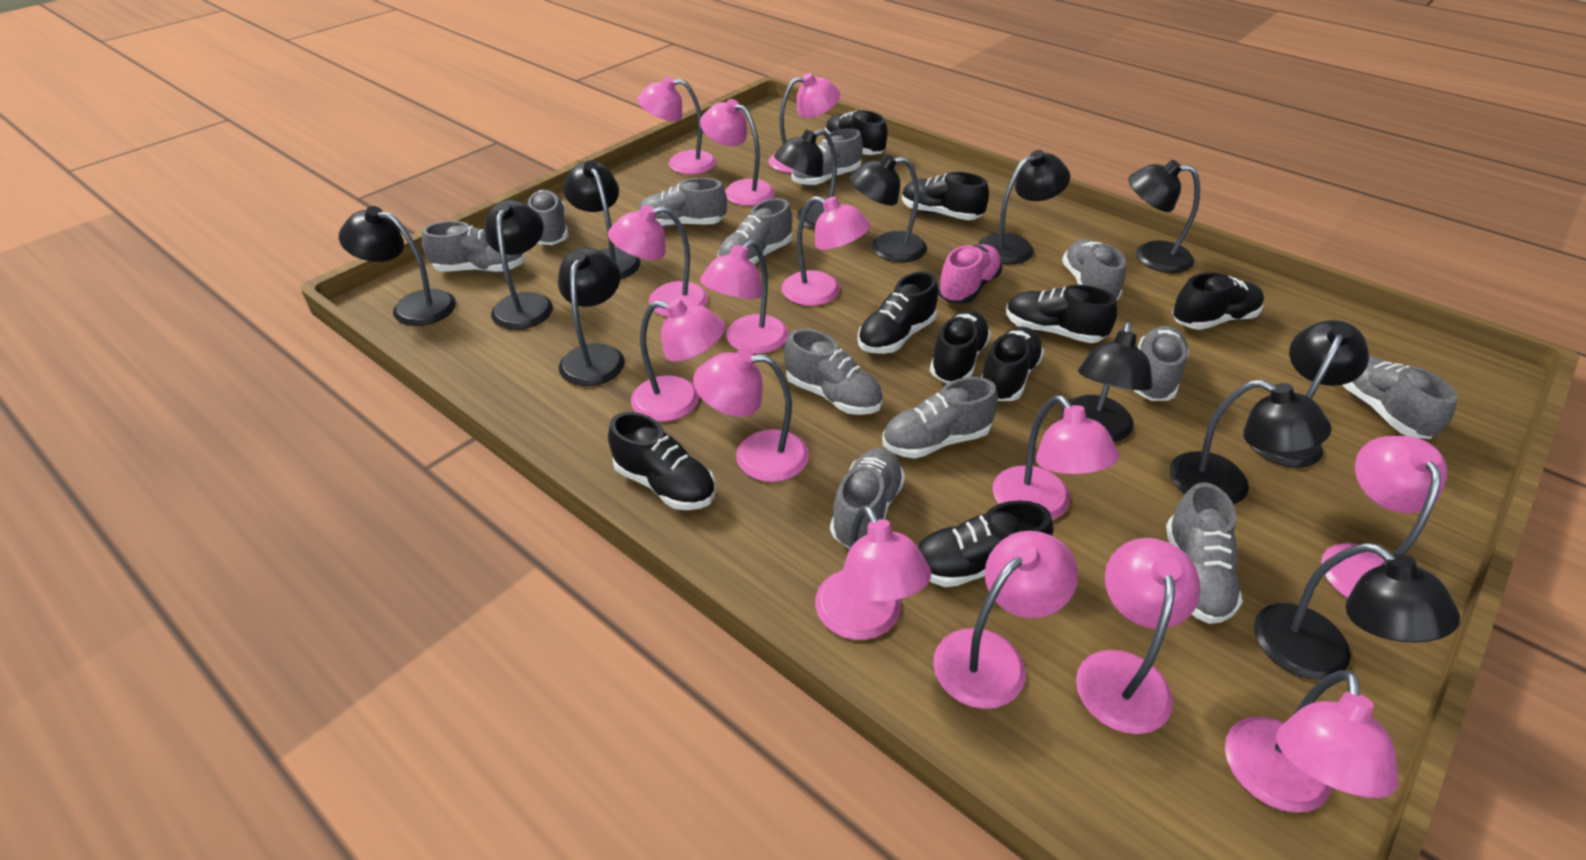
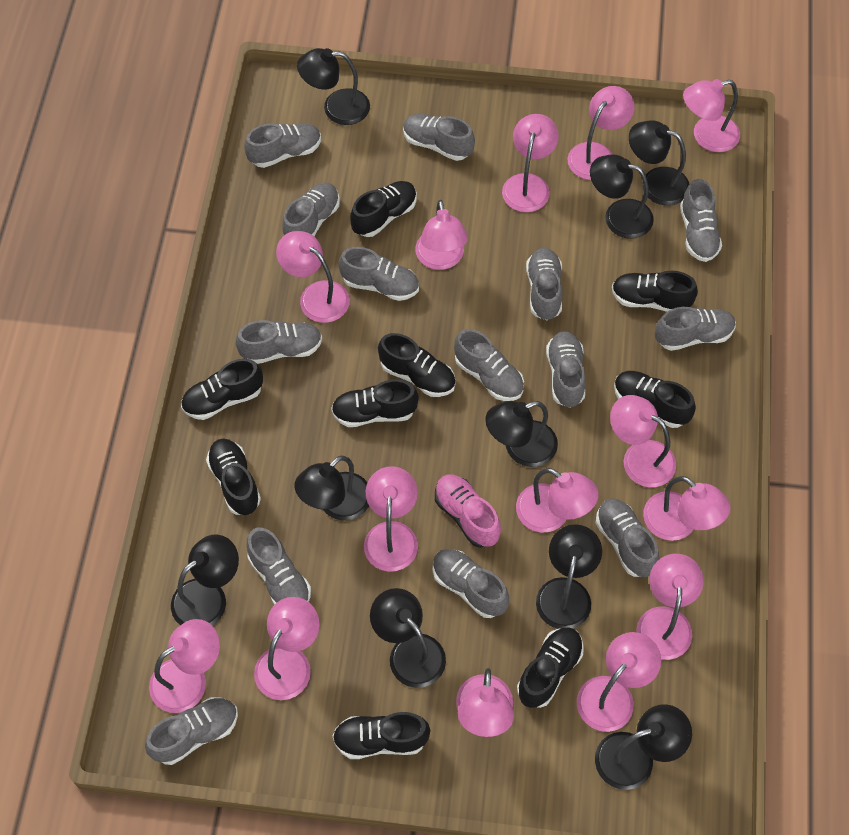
black lamp: 12 -> 9
grey shoe: 12 -> 14

